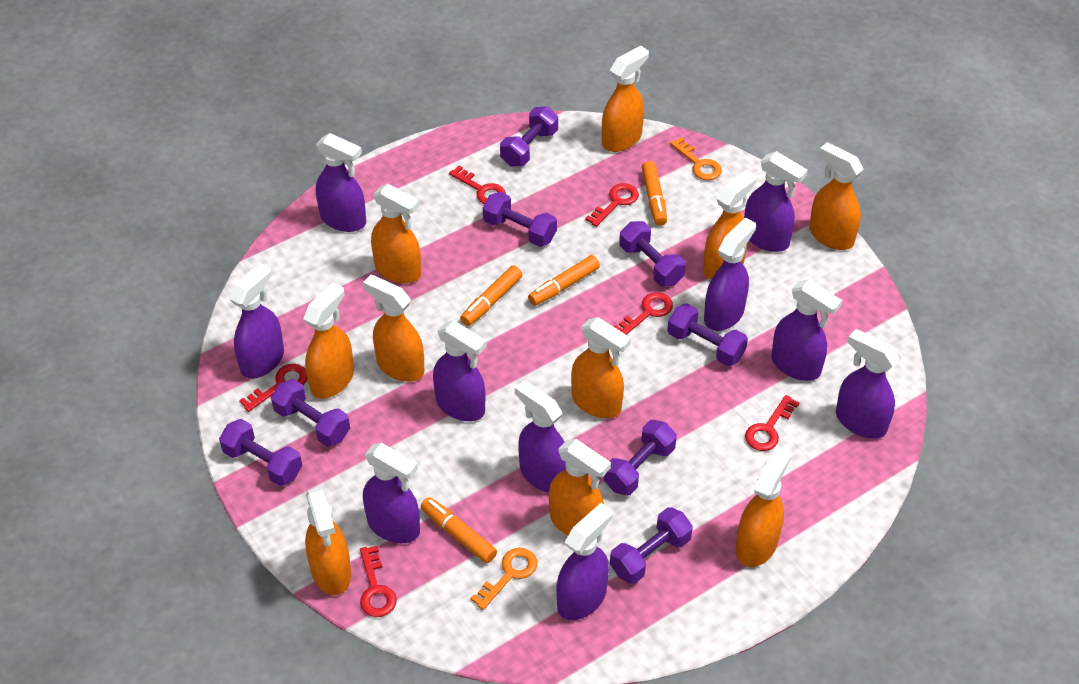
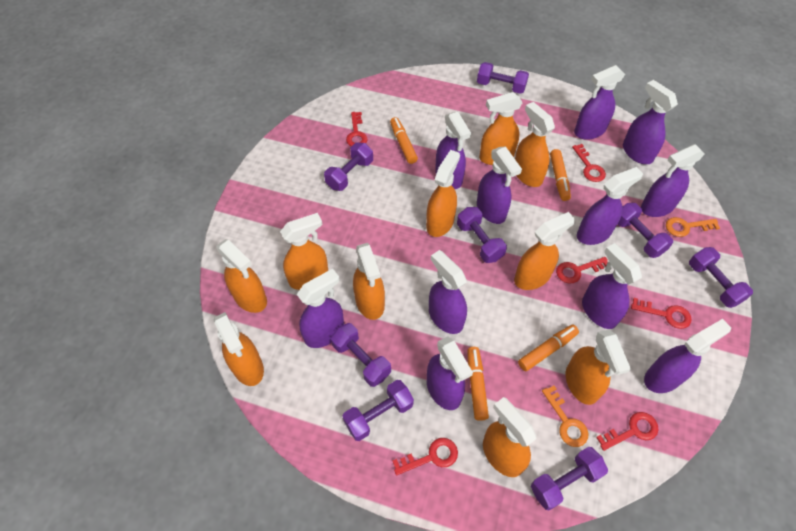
purple spray bottle: 10 -> 11

